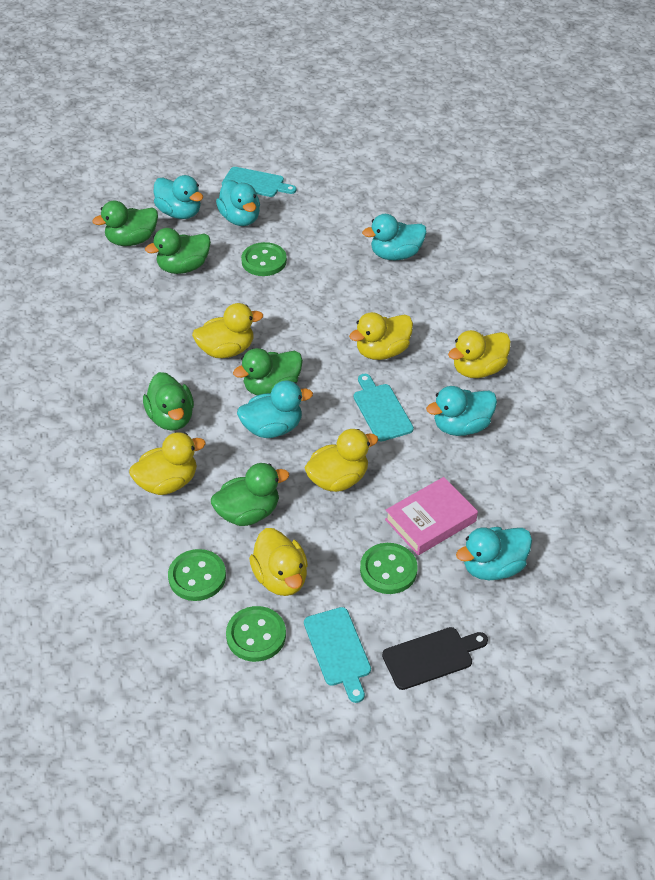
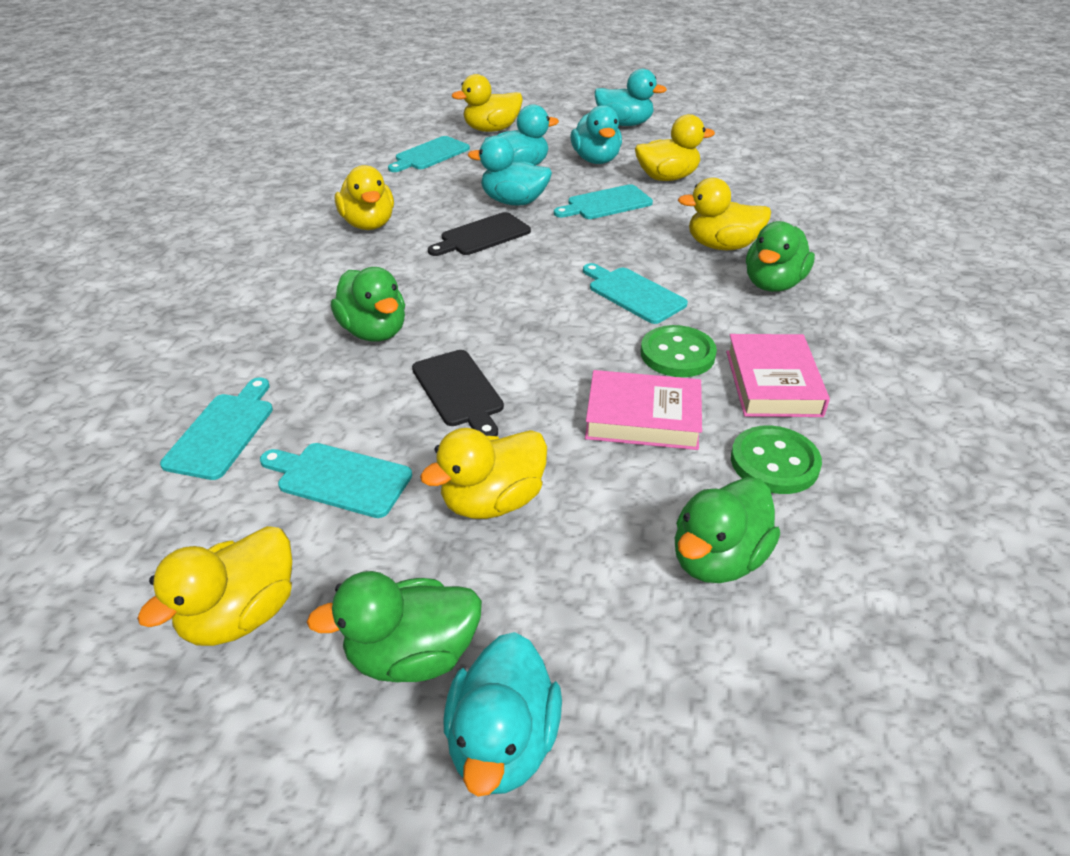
black cutting board: 1 -> 2
green button: 4 -> 2
green duck: 5 -> 4
pink book: 1 -> 2
turquoise cutting board: 3 -> 5
turquoise duck: 6 -> 5

